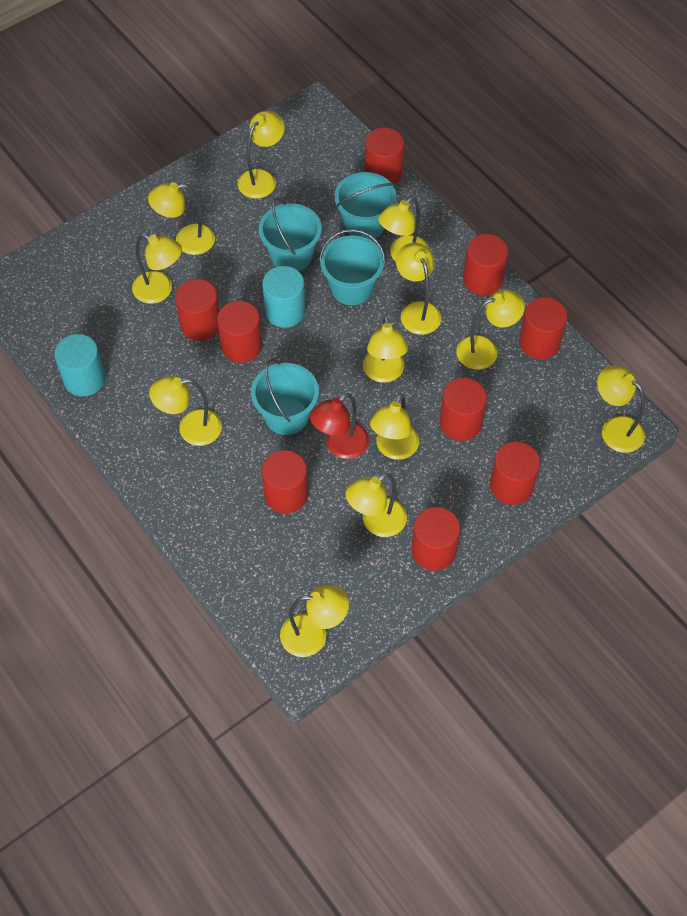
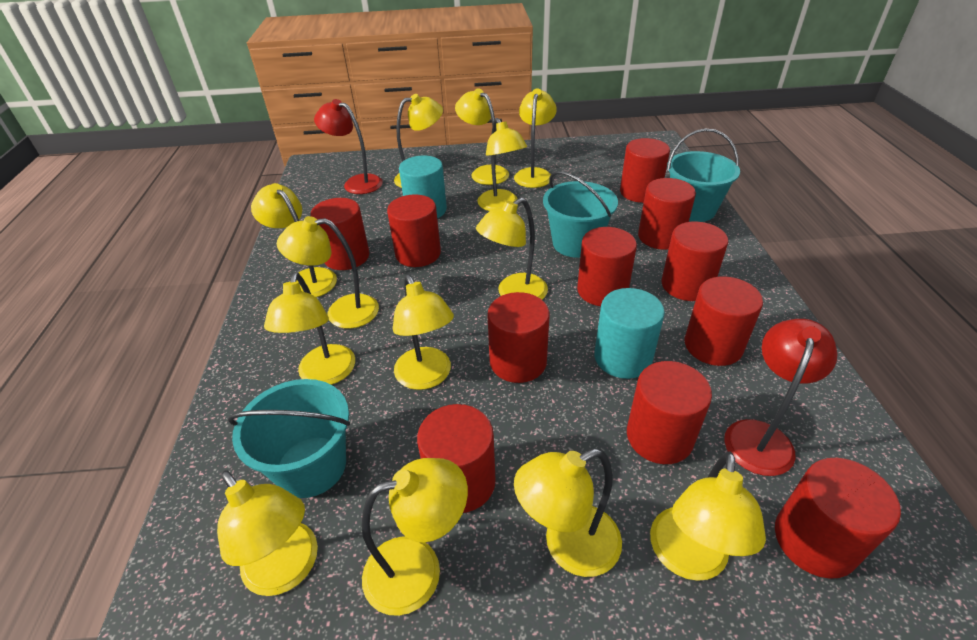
red cylinder: 9 -> 11
red lamp: 1 -> 2
turquoise bucket: 4 -> 3
yellow lamp: 12 -> 13

